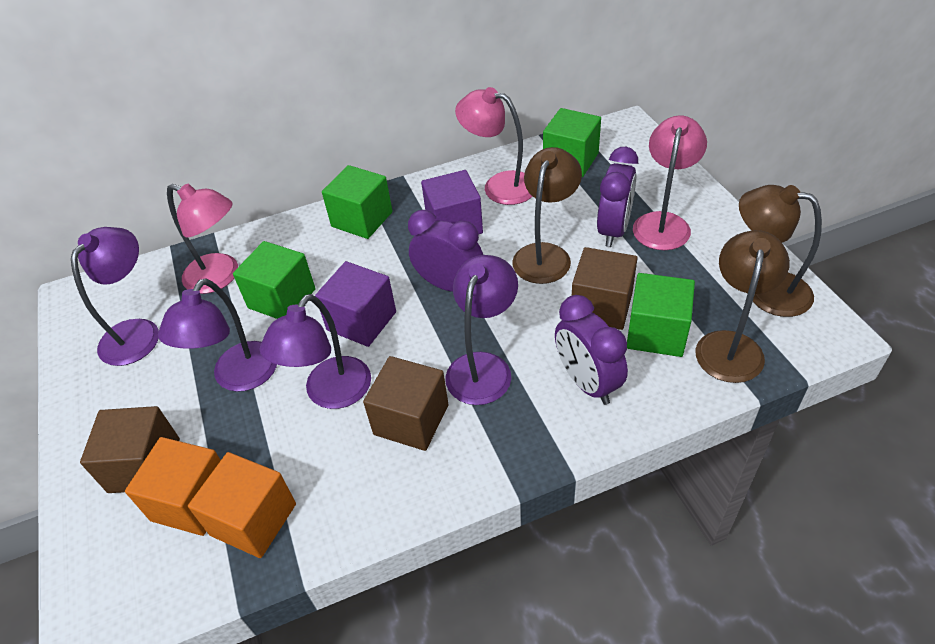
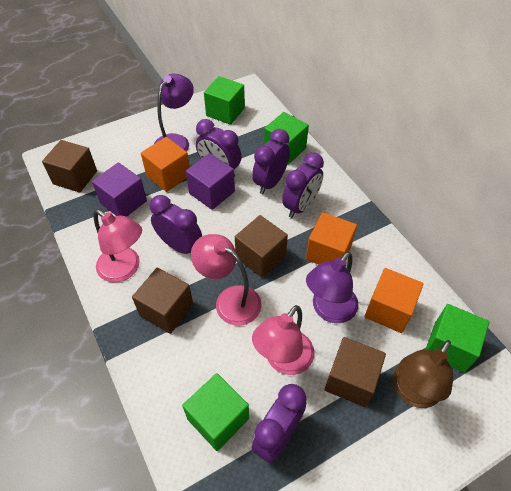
brown cube: 3 -> 4
brown lamp: 3 -> 1
orange cube: 2 -> 3
purple clock: 3 -> 5
purple lamp: 4 -> 2

